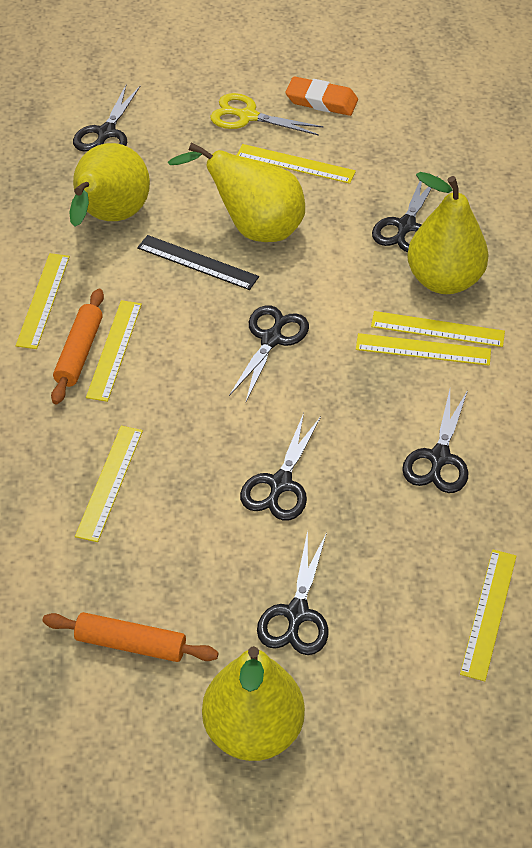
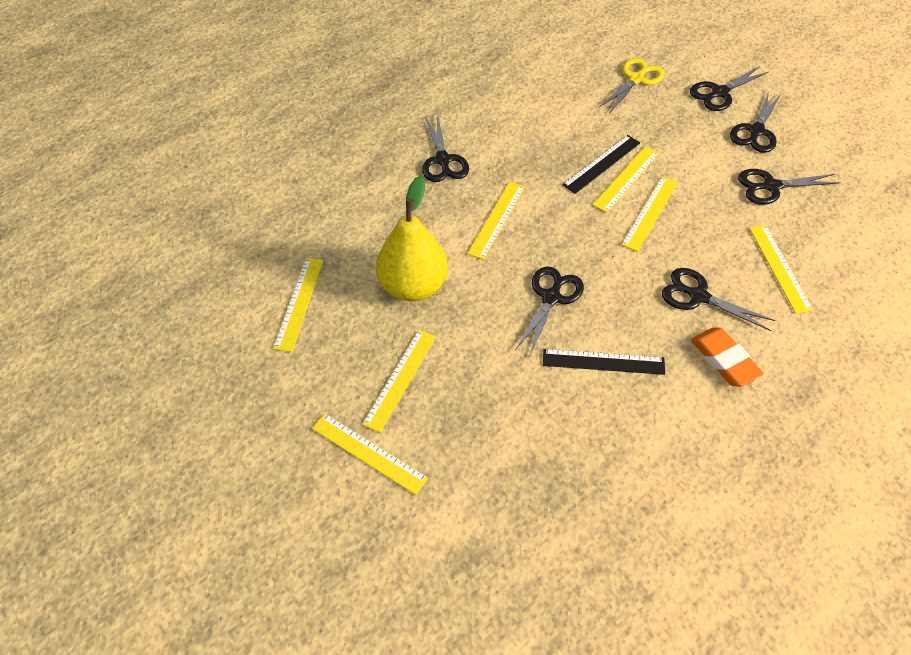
black ruler: 1 -> 2
orange rolling pin: 2 -> 0
yellow pear: 4 -> 1

